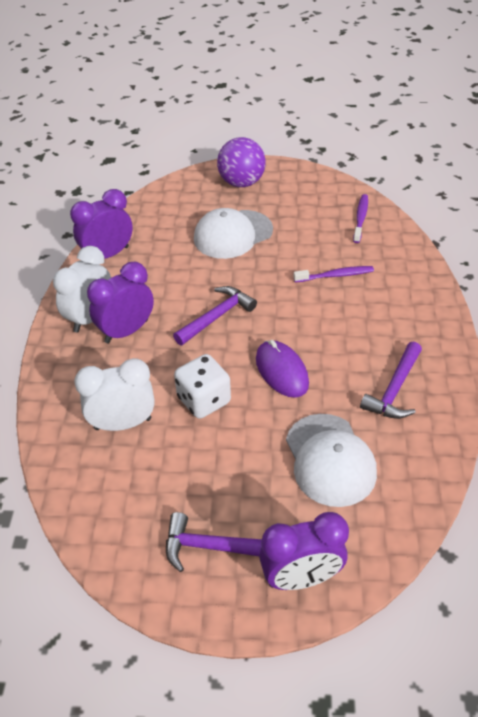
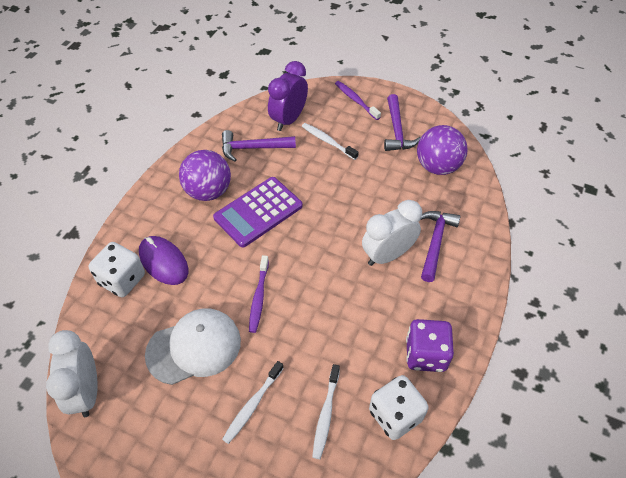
purple ball: 1 -> 2
purple calculator: 0 -> 1
purple clock: 3 -> 1
purple dice: 0 -> 1
white cap: 2 -> 1
white dice: 1 -> 2
white toothbrush: 0 -> 3

